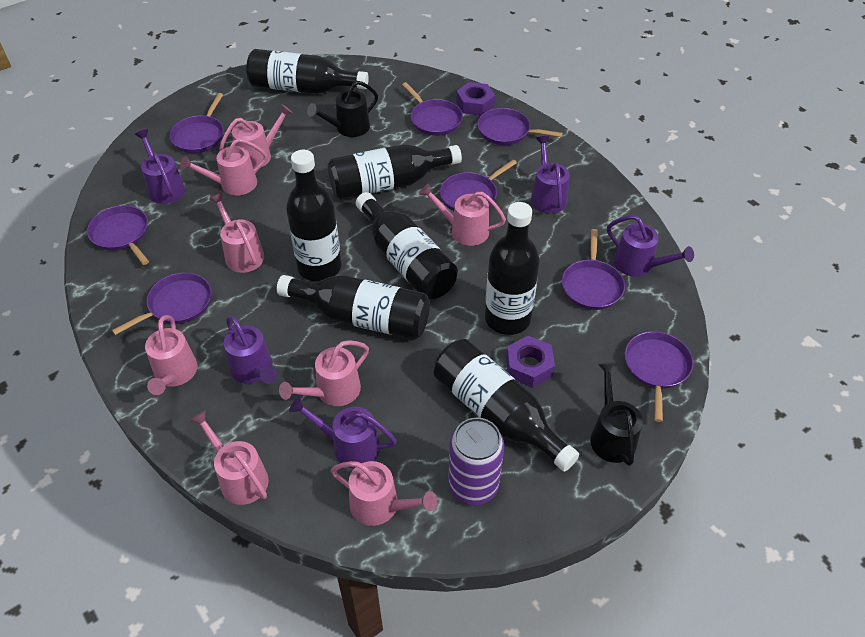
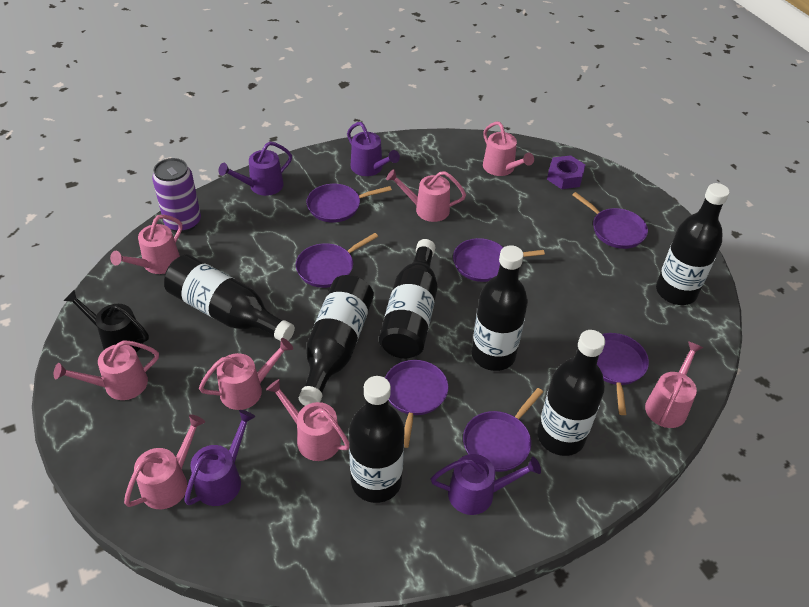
black watering can: 2 -> 1
purple nut: 2 -> 1
purple pan: 8 -> 7
purple watering can: 5 -> 4

